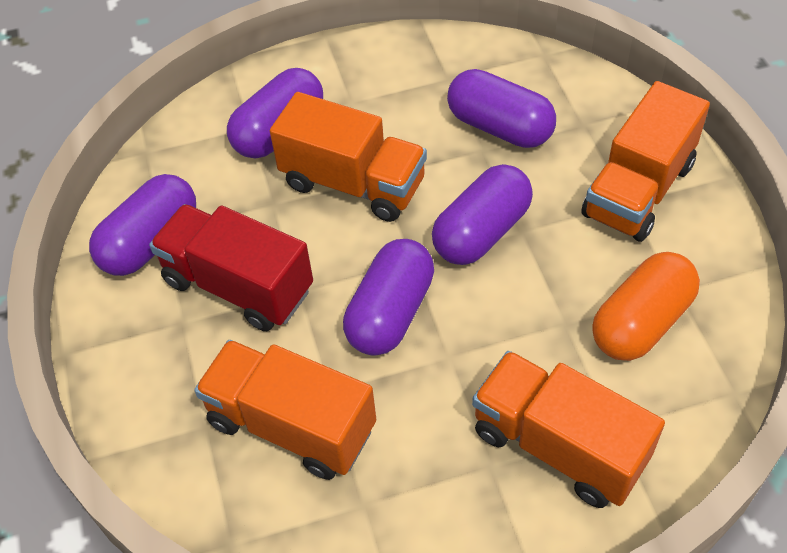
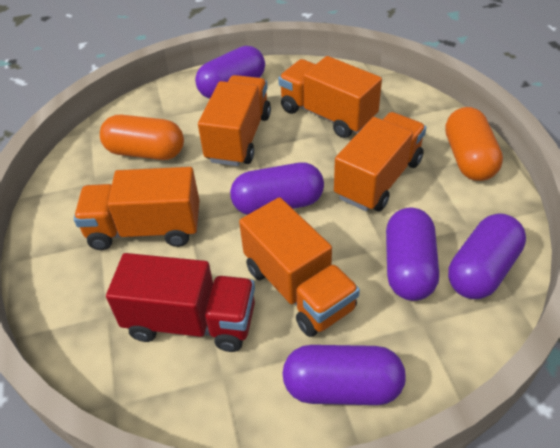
orange capsule: 1 -> 2
orange truck: 4 -> 5

